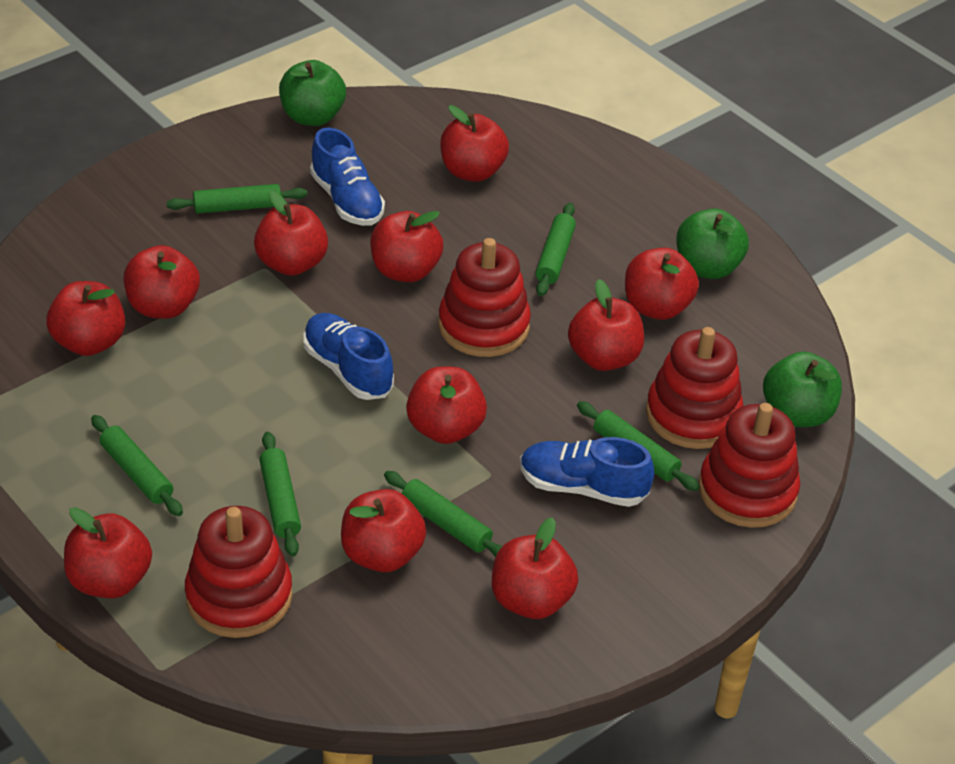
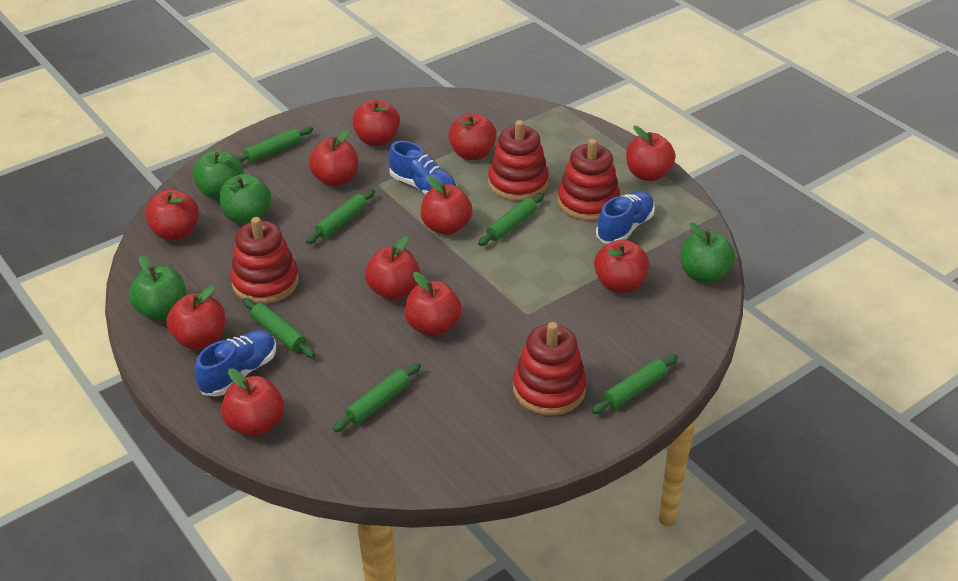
green apple: 3 -> 4

